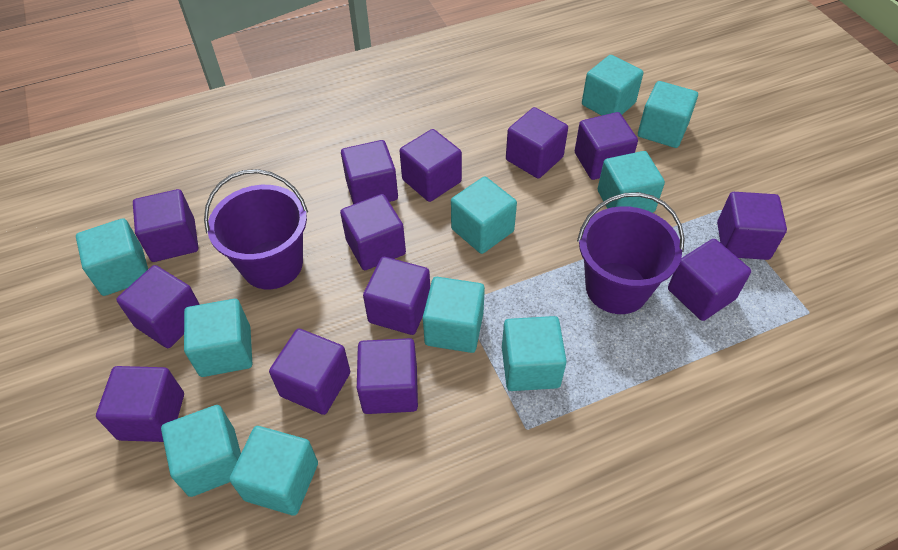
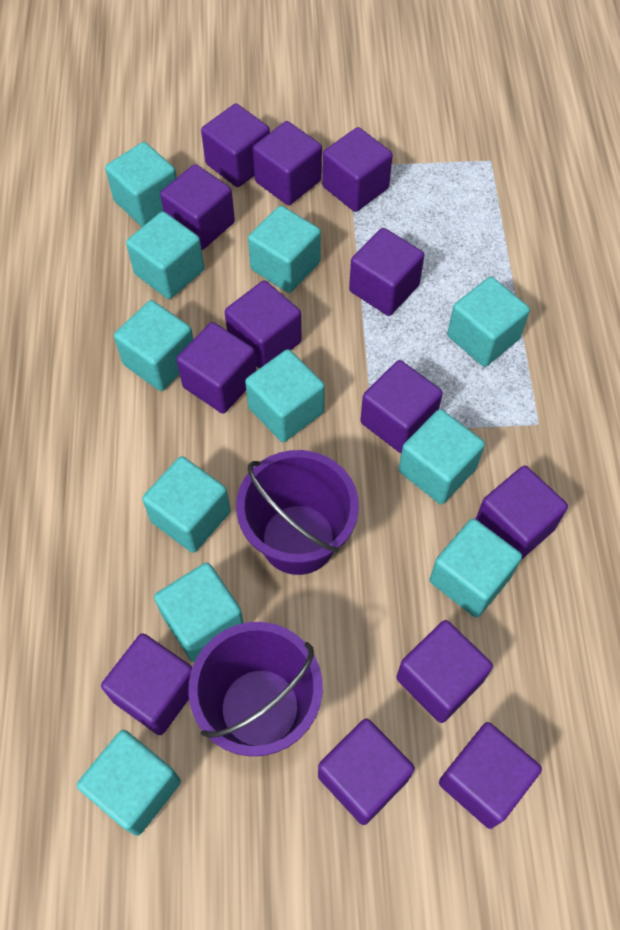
turquoise cube: 10 -> 11

